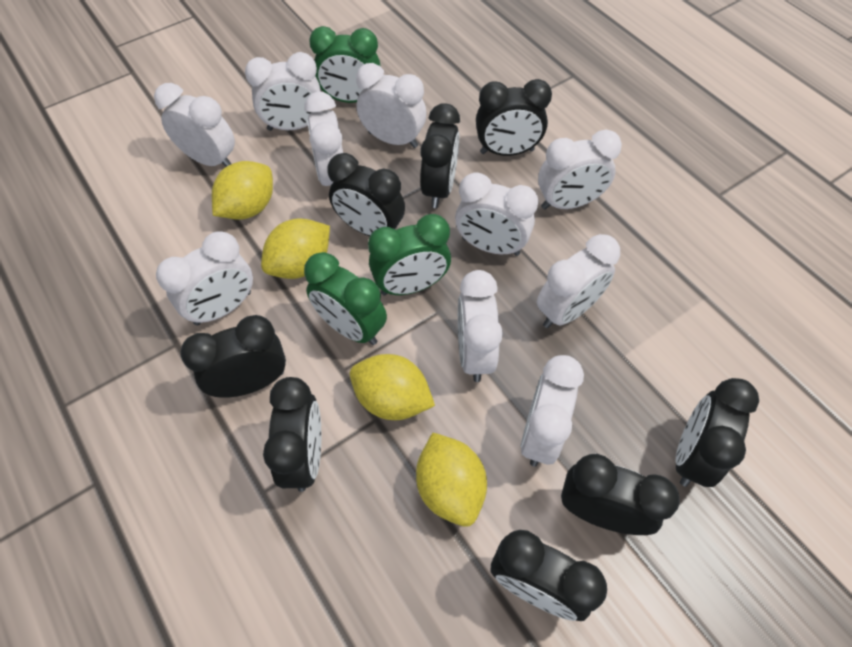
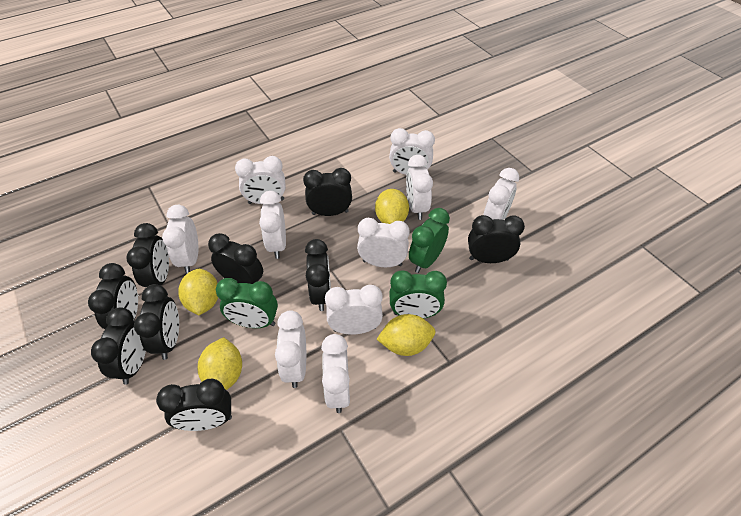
black clock: 8 -> 9

